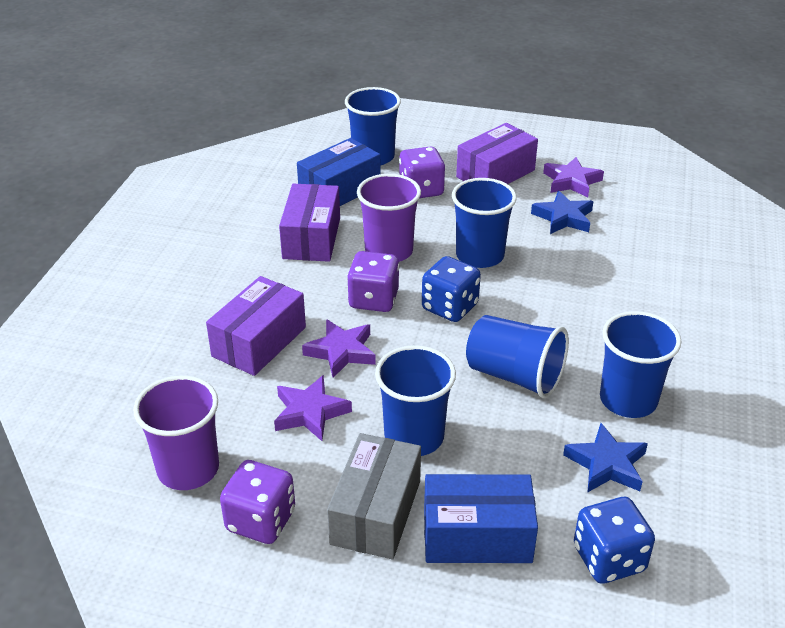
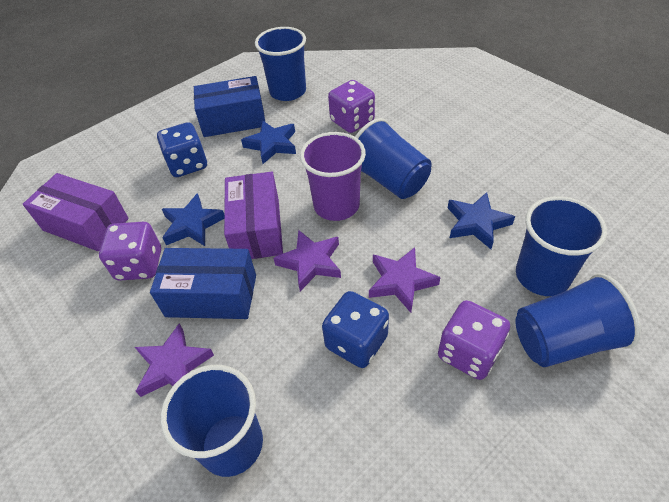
blue star: 2 -> 3
grey box: 1 -> 0
purple box: 3 -> 2
purple cup: 2 -> 1

